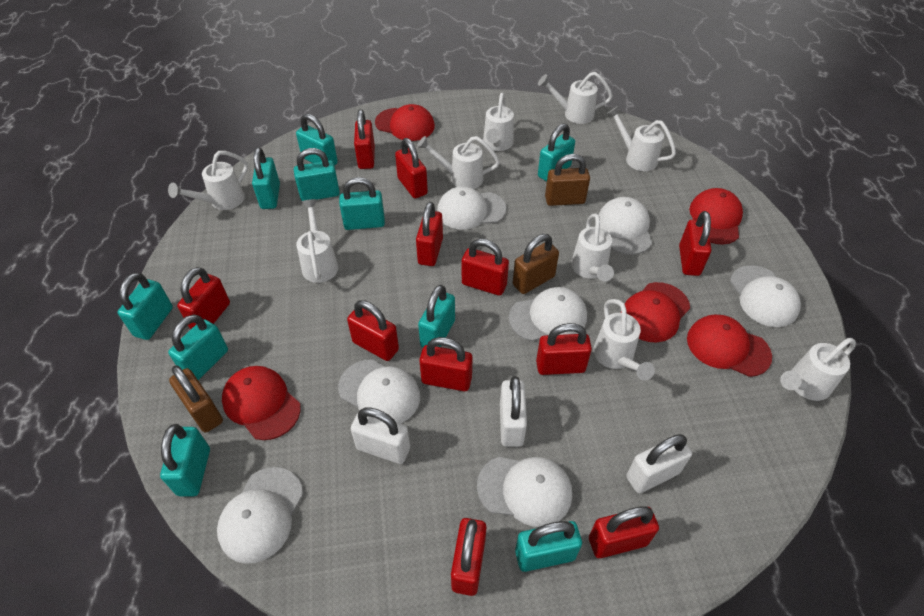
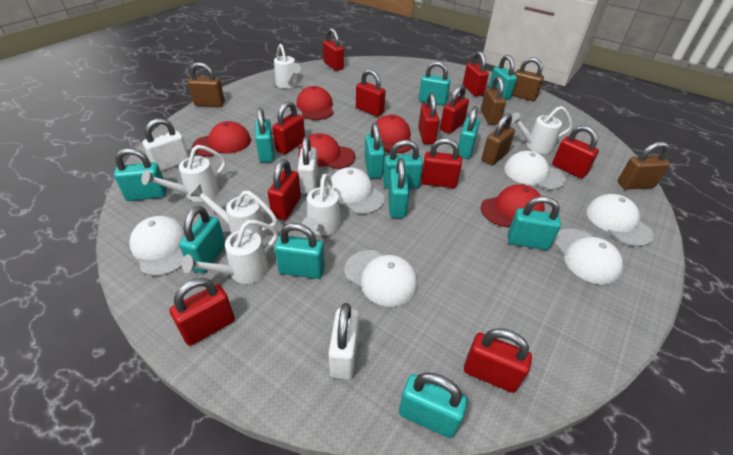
brown padlock: 3 -> 5
turquoise padlock: 10 -> 12
white cap: 7 -> 6
white watering can: 9 -> 6

